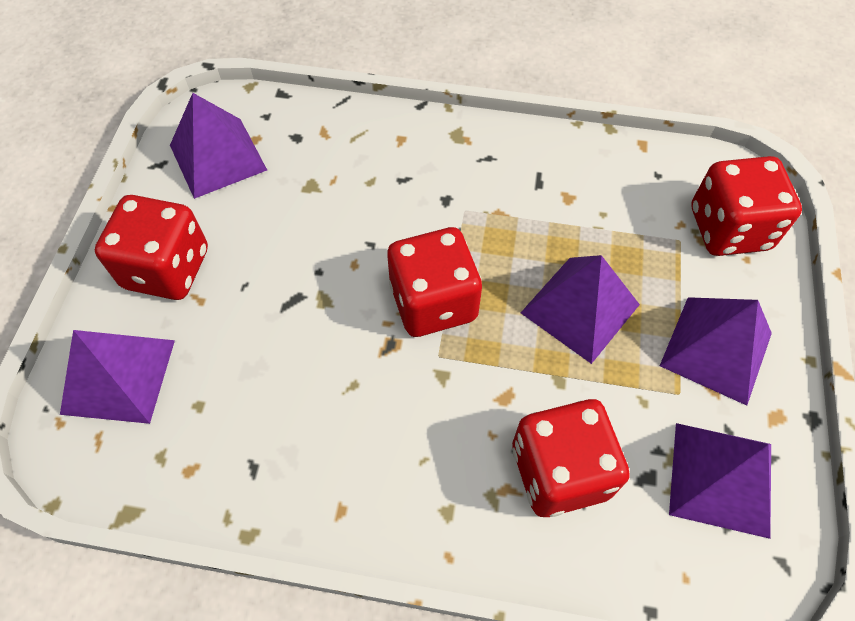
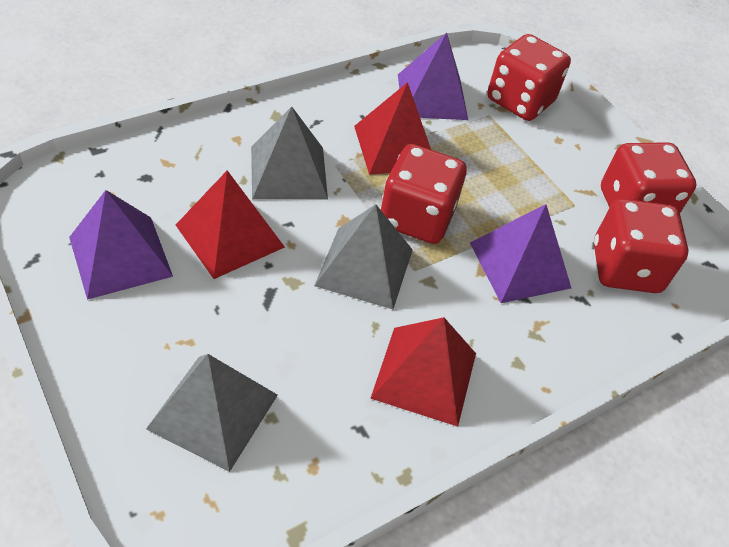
grey pyramid: 0 -> 3
purple pyramid: 5 -> 3
red pyramid: 0 -> 3

